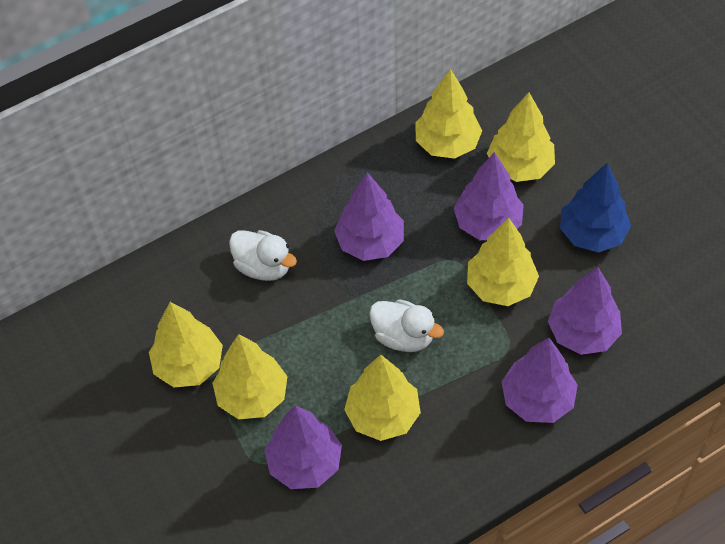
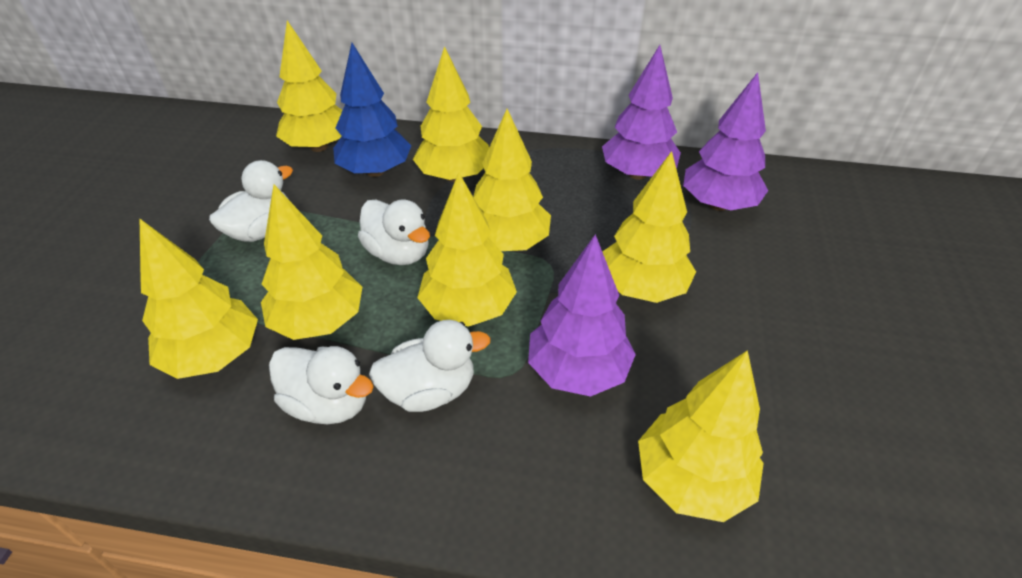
purple tree: 5 -> 3
white duck: 2 -> 4
yellow tree: 6 -> 8

